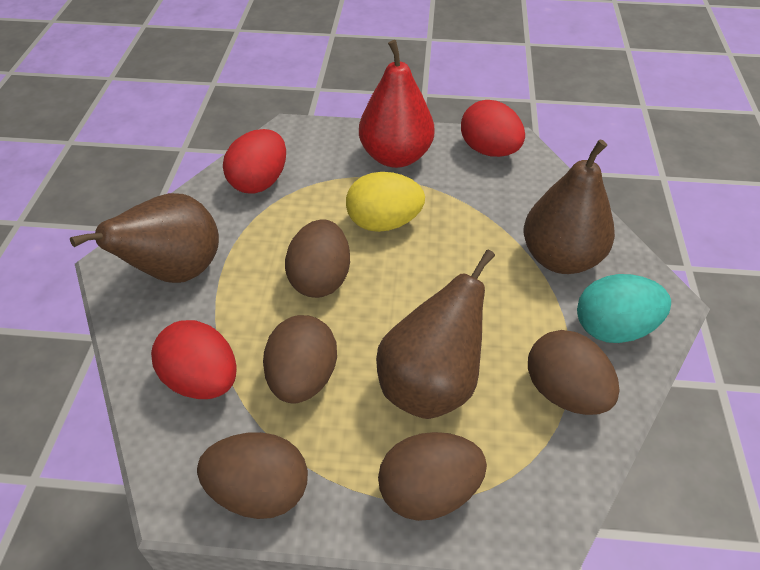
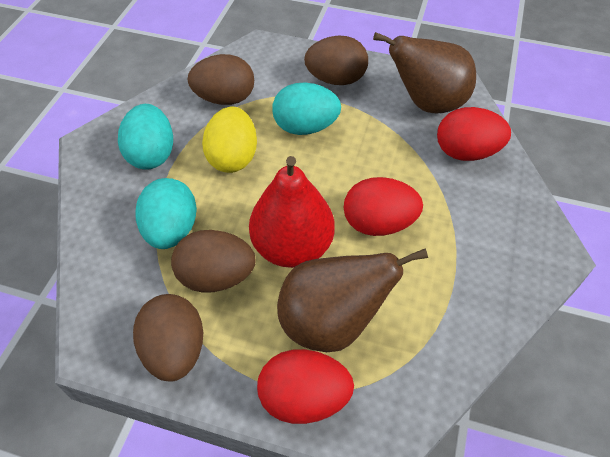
brown egg: 5 -> 4
brown pear: 3 -> 2
turquoise egg: 1 -> 3

